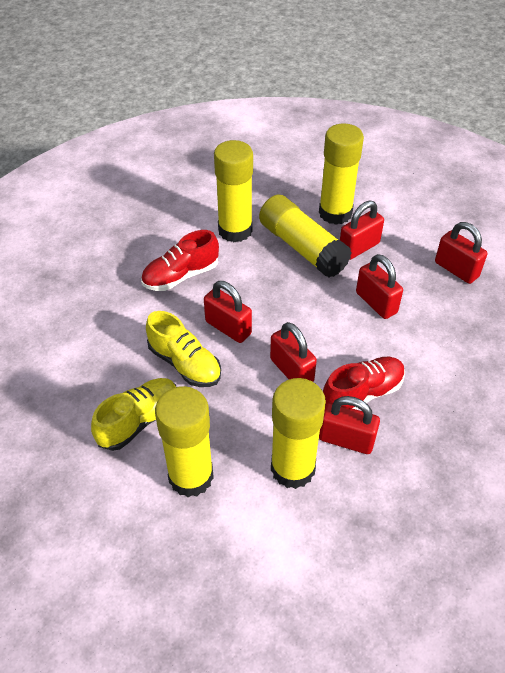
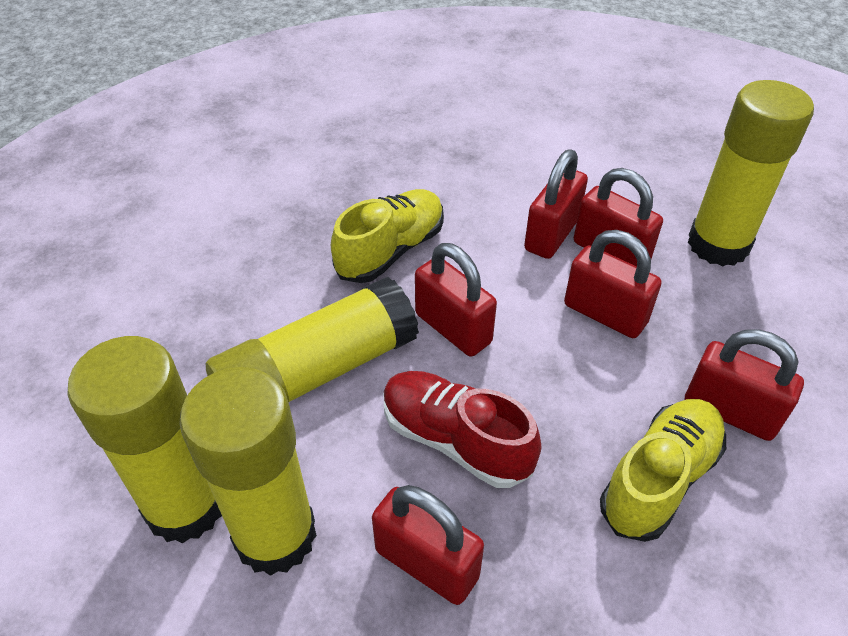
red shoe: 2 -> 1
yellow glue stick: 5 -> 4

